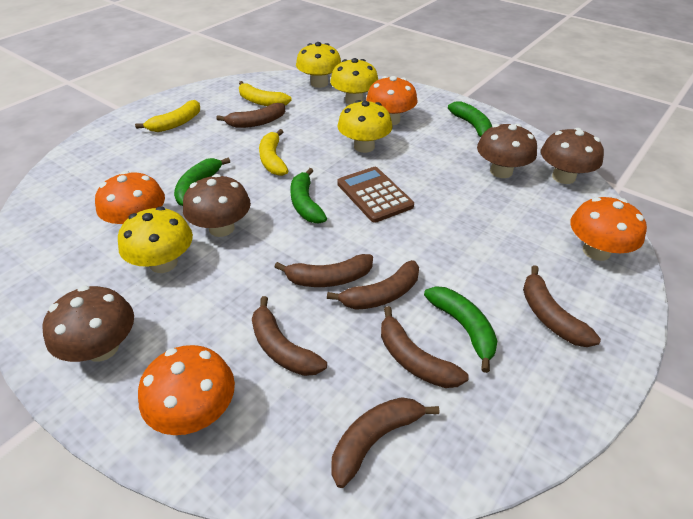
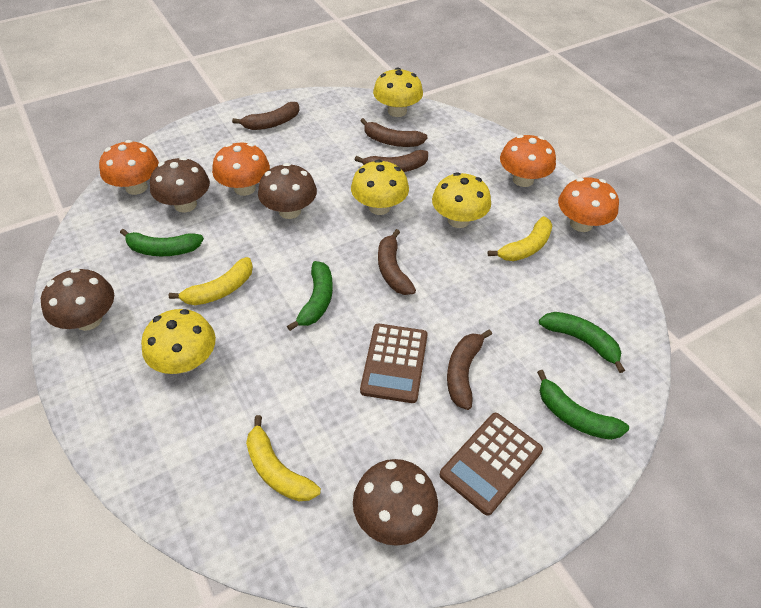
brown banana: 7 -> 5
brown calculator: 1 -> 2

